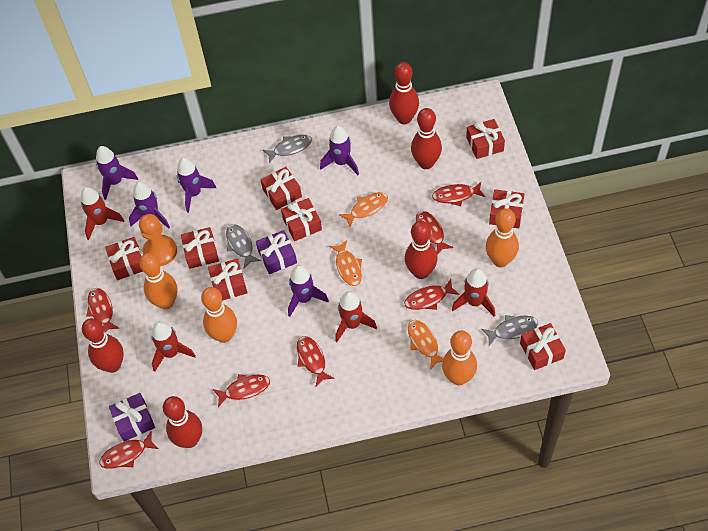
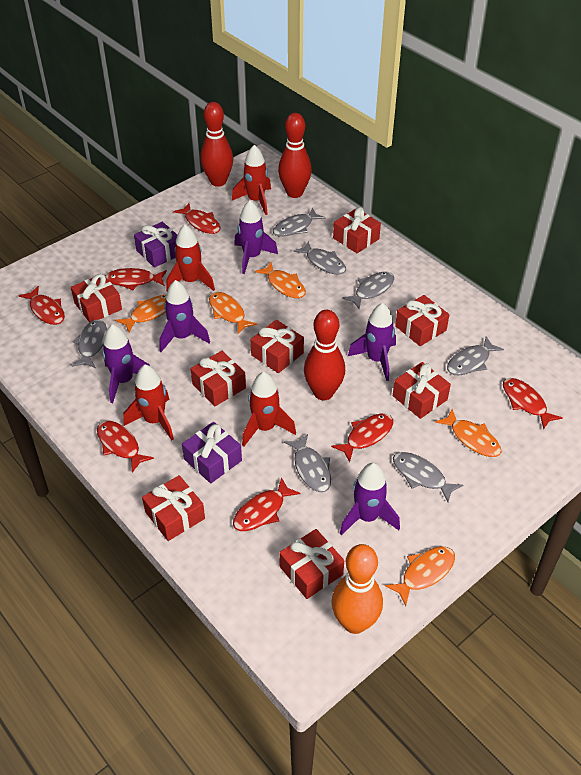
grey fish: 3 -> 7
orange bowling pin: 4 -> 1
orange fish: 3 -> 5
orange pawn: 1 -> 0
red bowling pin: 5 -> 3

